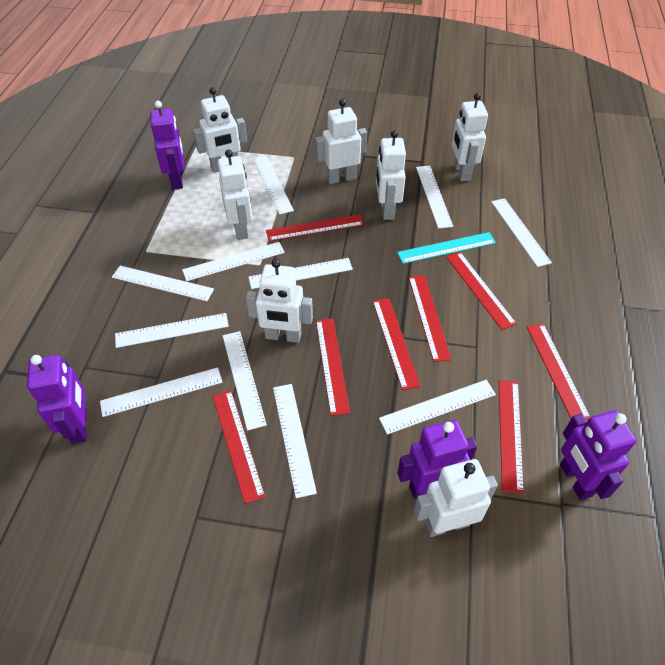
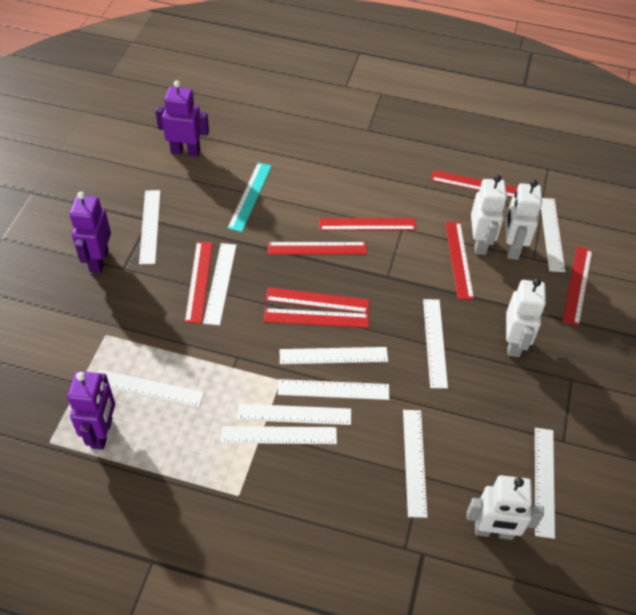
purple robot: 4 -> 3
white robot: 7 -> 4

